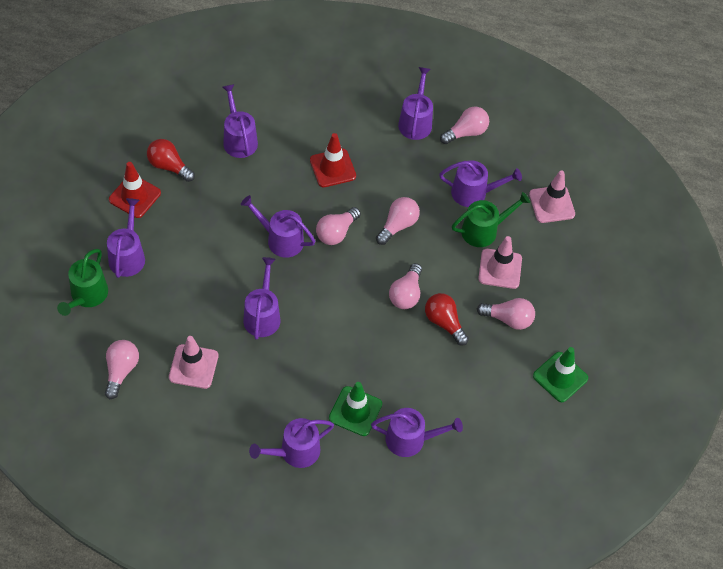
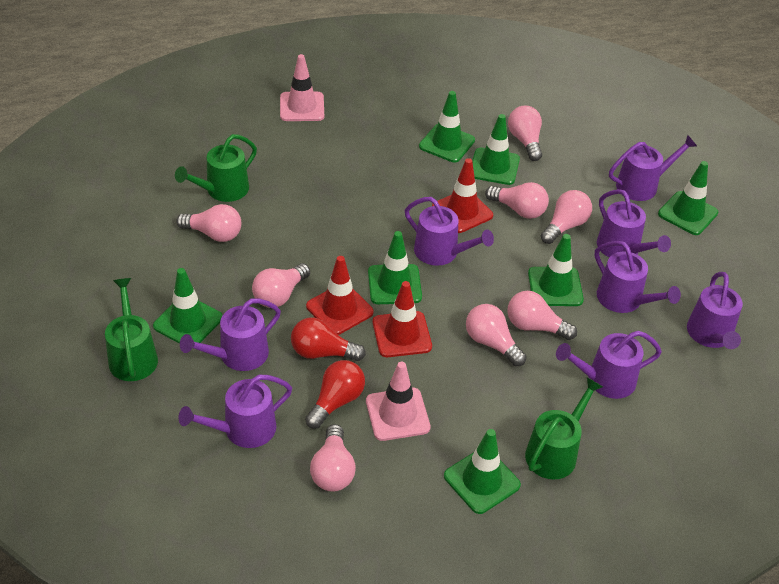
green traffic cone: 2 -> 7
green watering can: 2 -> 3
pink light bulb: 6 -> 8
pink traffic cone: 3 -> 2
red traffic cone: 2 -> 3

